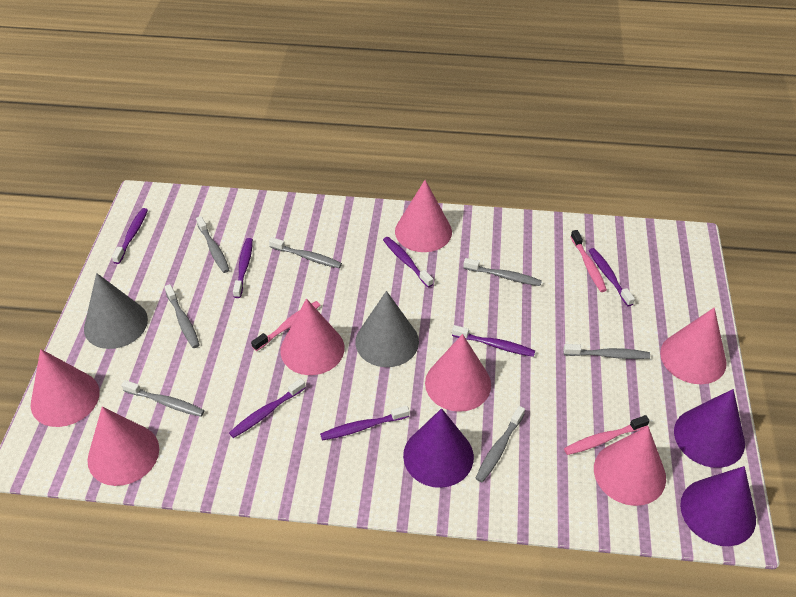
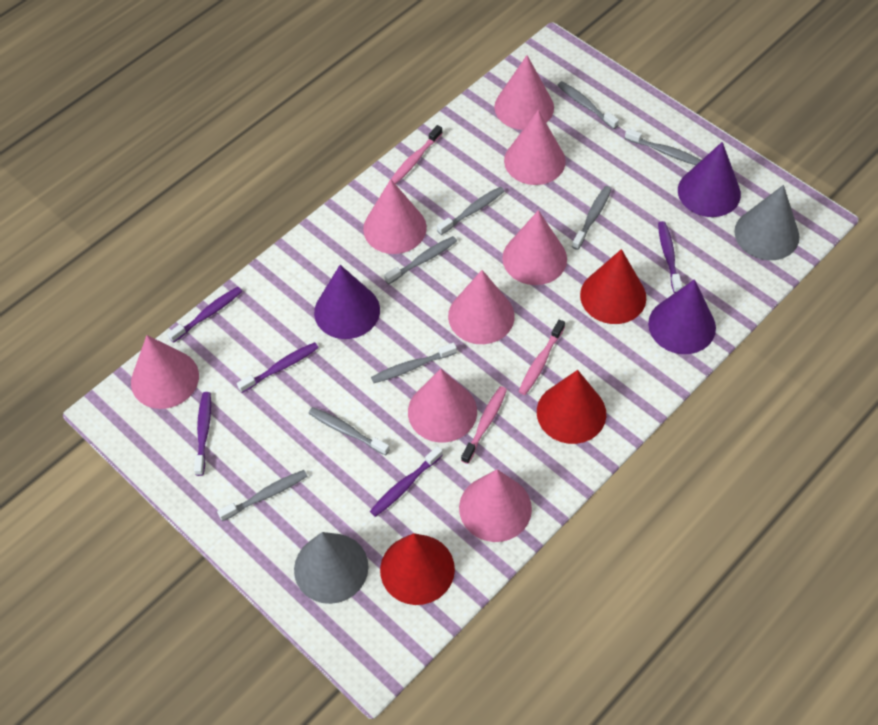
grey toothbrush: 7 -> 8
pink cone: 7 -> 8
purple toothbrush: 7 -> 5
red cone: 0 -> 3

